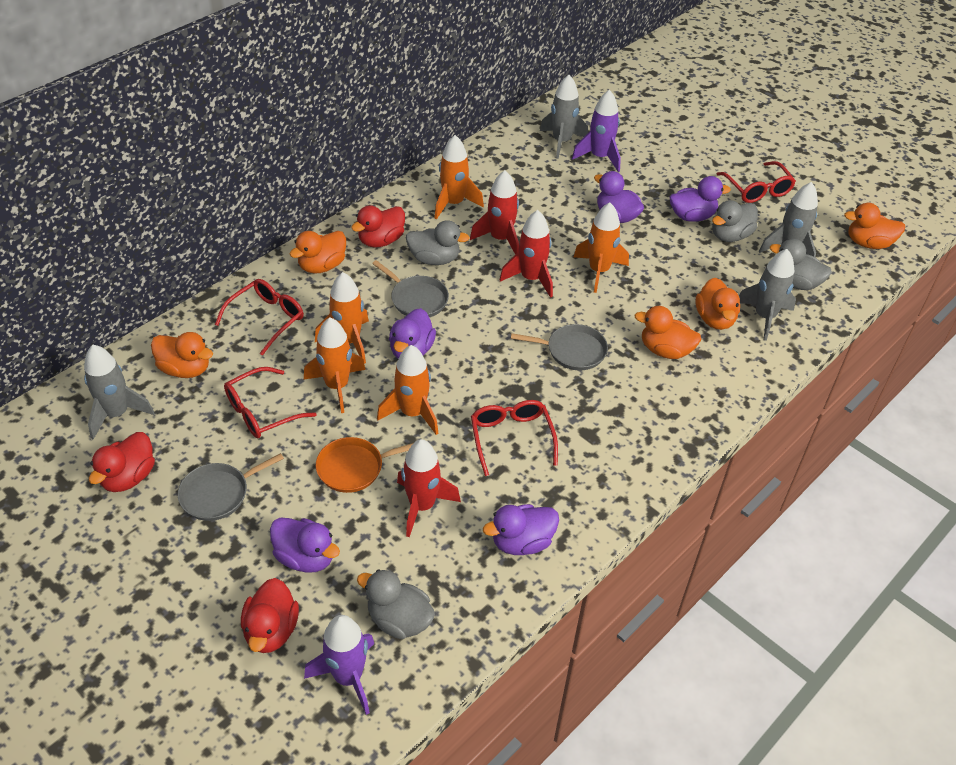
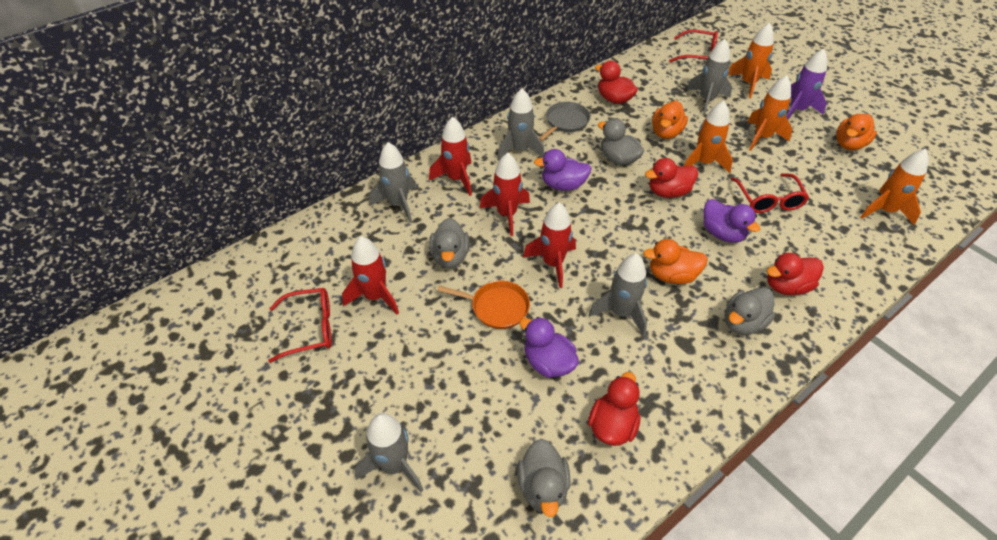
grey pan: 3 -> 1
grey rocket: 4 -> 5
orange duck: 5 -> 3
orange rocket: 5 -> 4
purple duck: 5 -> 3
purple rocket: 2 -> 1
red duck: 3 -> 4
red glasses: 4 -> 3
red rocket: 3 -> 4

